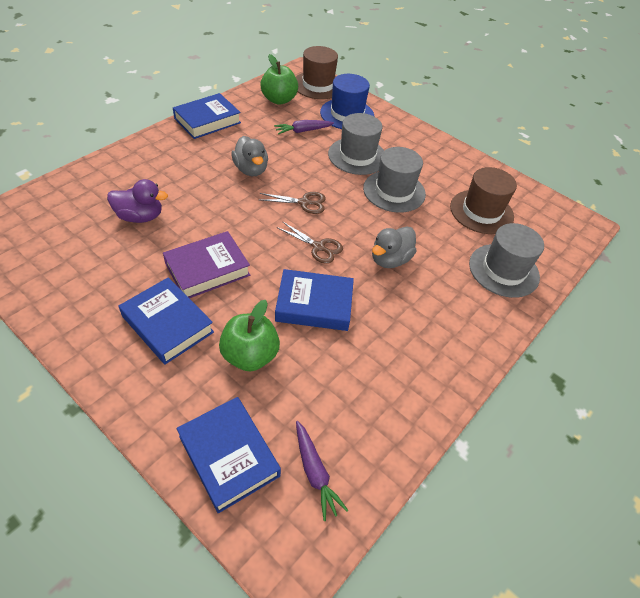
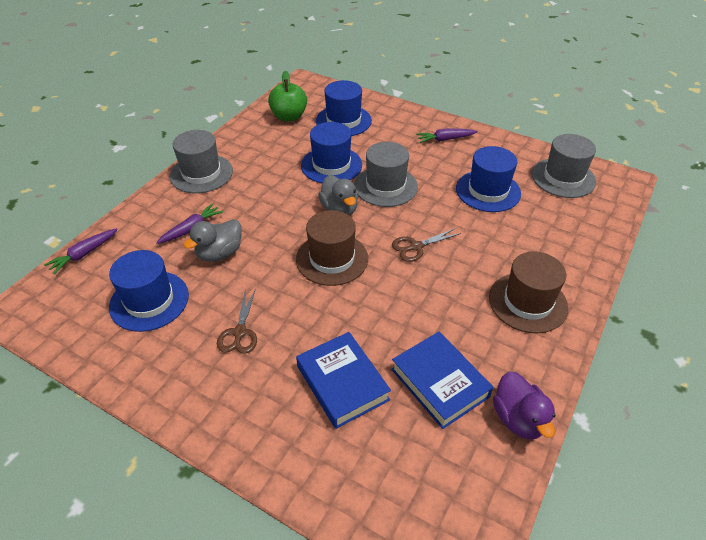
blue book: 4 -> 2
blue hat: 1 -> 4
green apple: 2 -> 1
purple book: 1 -> 0
purple carrot: 2 -> 3

